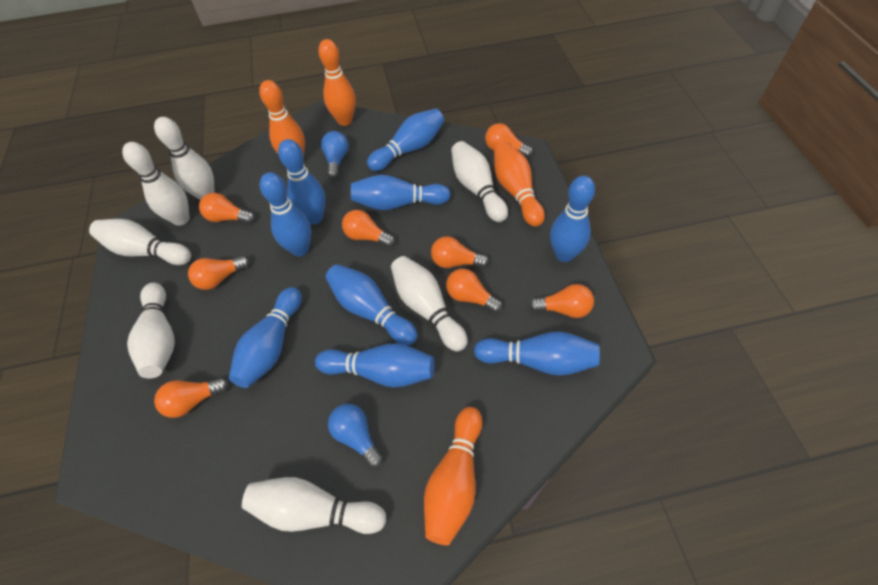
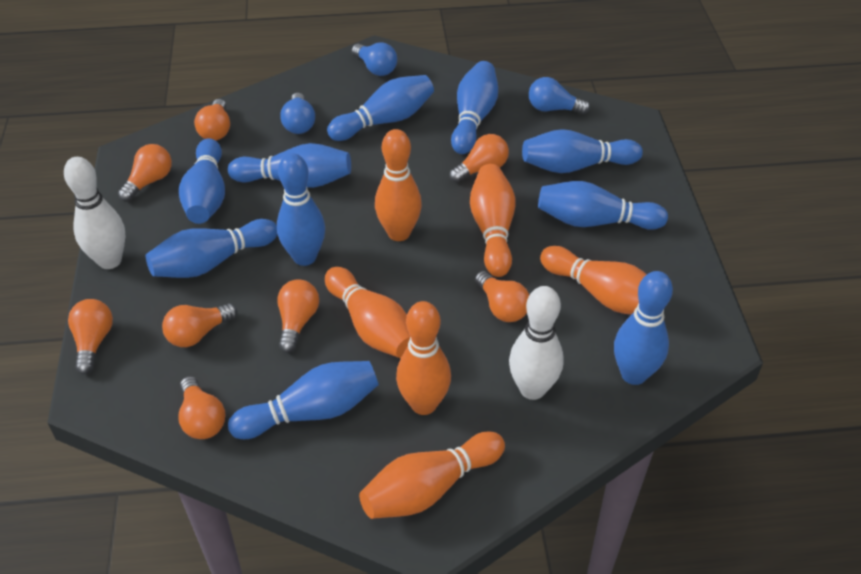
blue bowling pin: 9 -> 10
blue light bulb: 2 -> 3
orange bowling pin: 4 -> 6
white bowling pin: 7 -> 2

